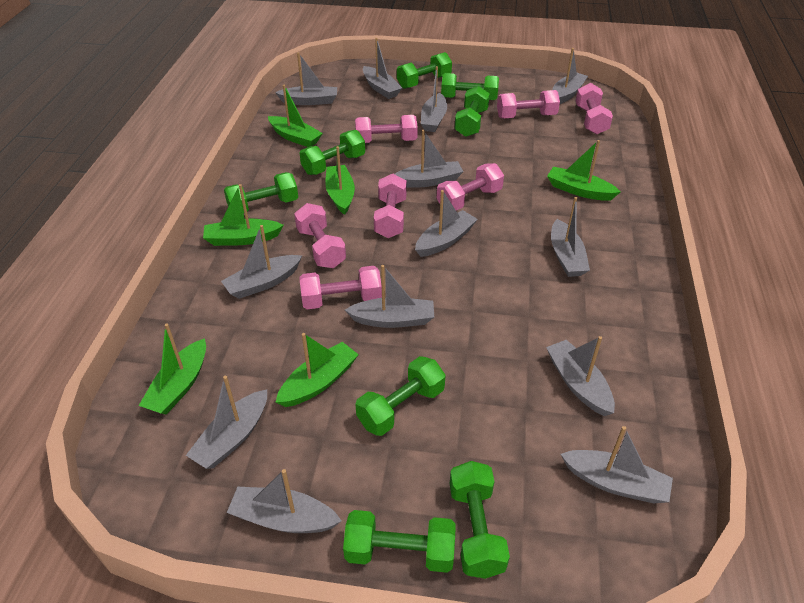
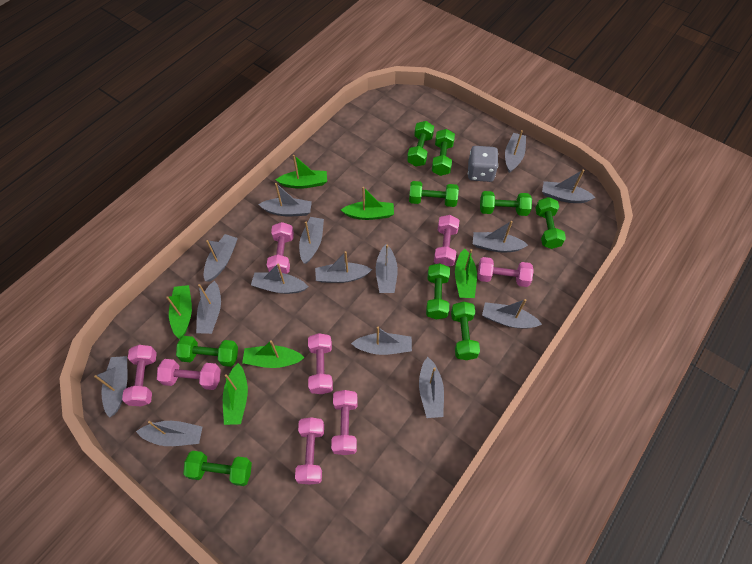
green dumbbell: 8 -> 9
grey boat: 13 -> 15
grey dice: 0 -> 1
pink dumbbell: 7 -> 8

